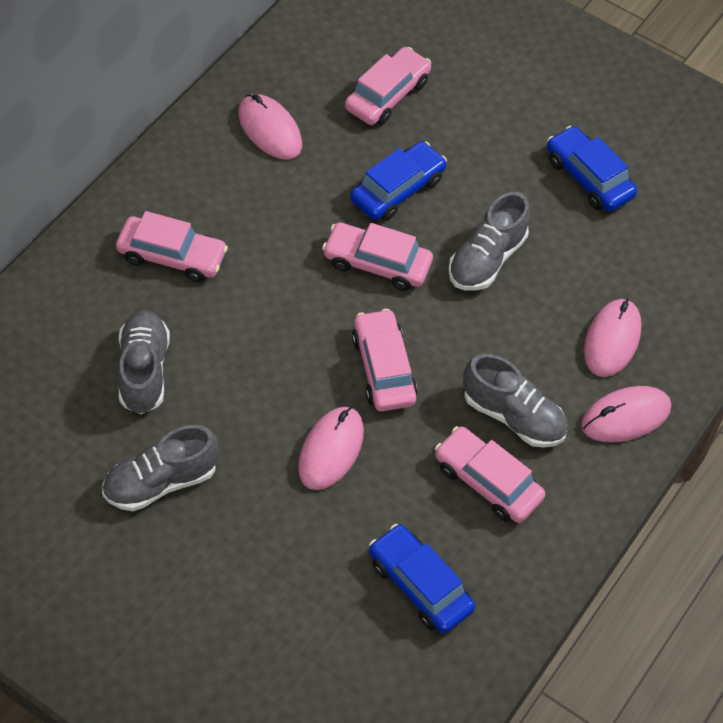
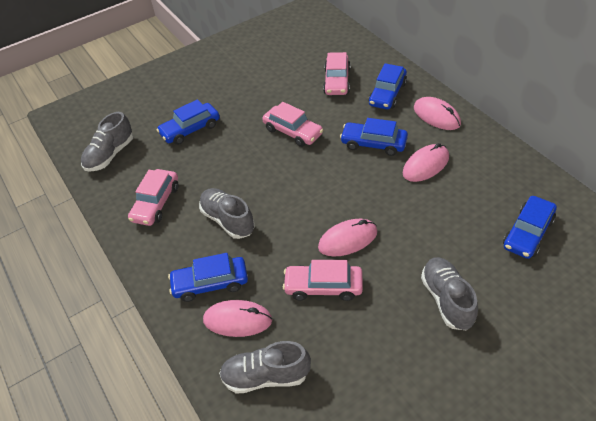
blue car: 3 -> 5
pink car: 5 -> 4

